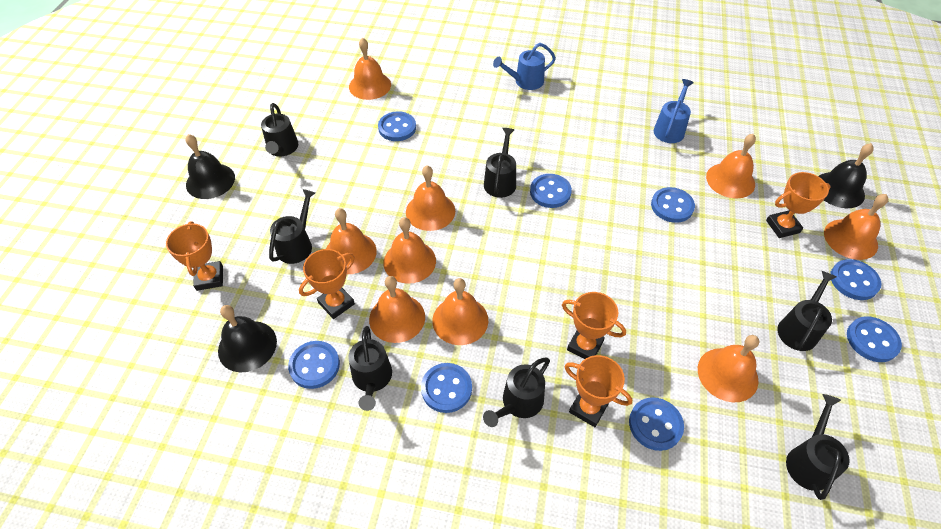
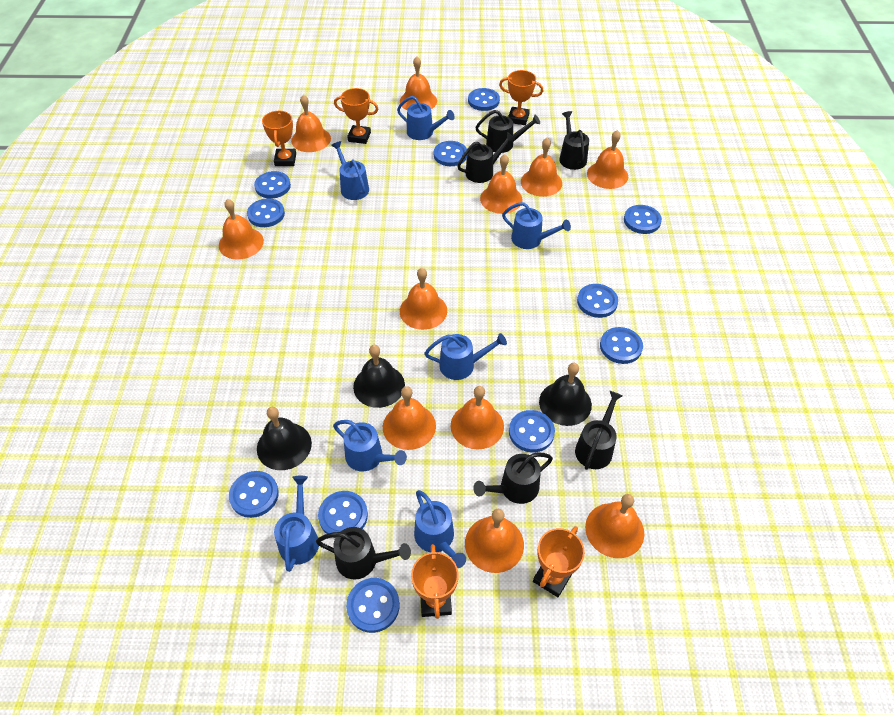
black watering can: 7 -> 6
blue button: 8 -> 11
blue watering can: 2 -> 7
orange bell: 9 -> 11

